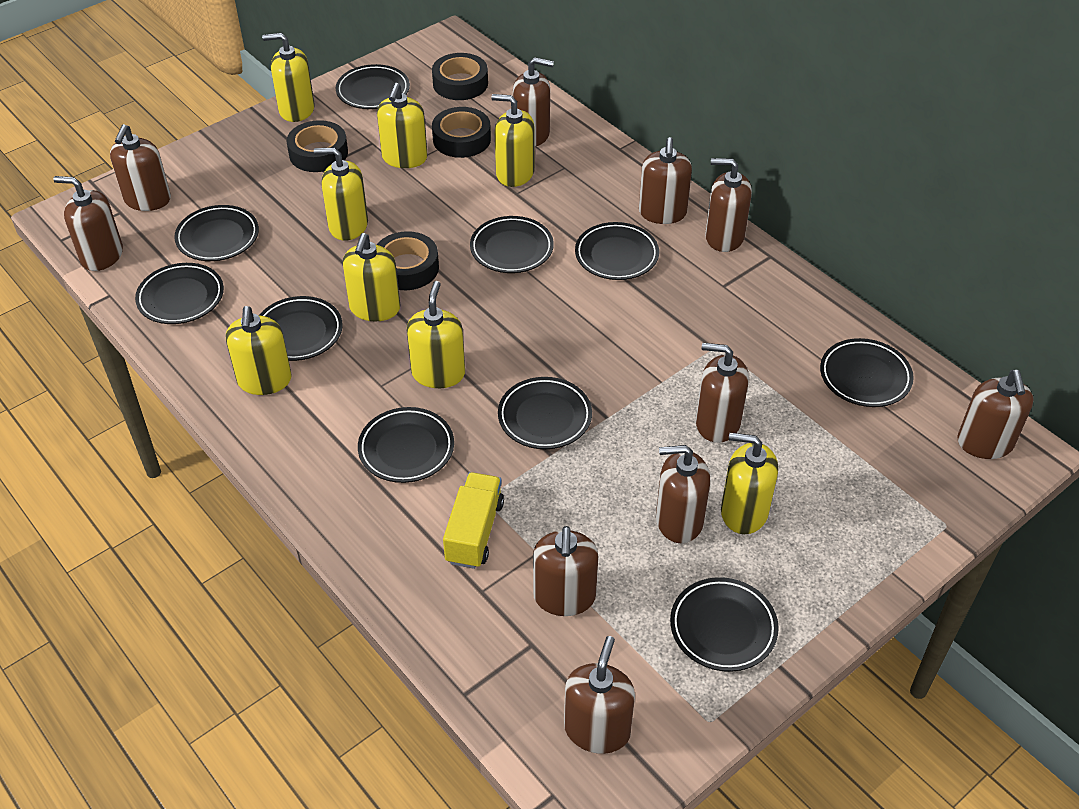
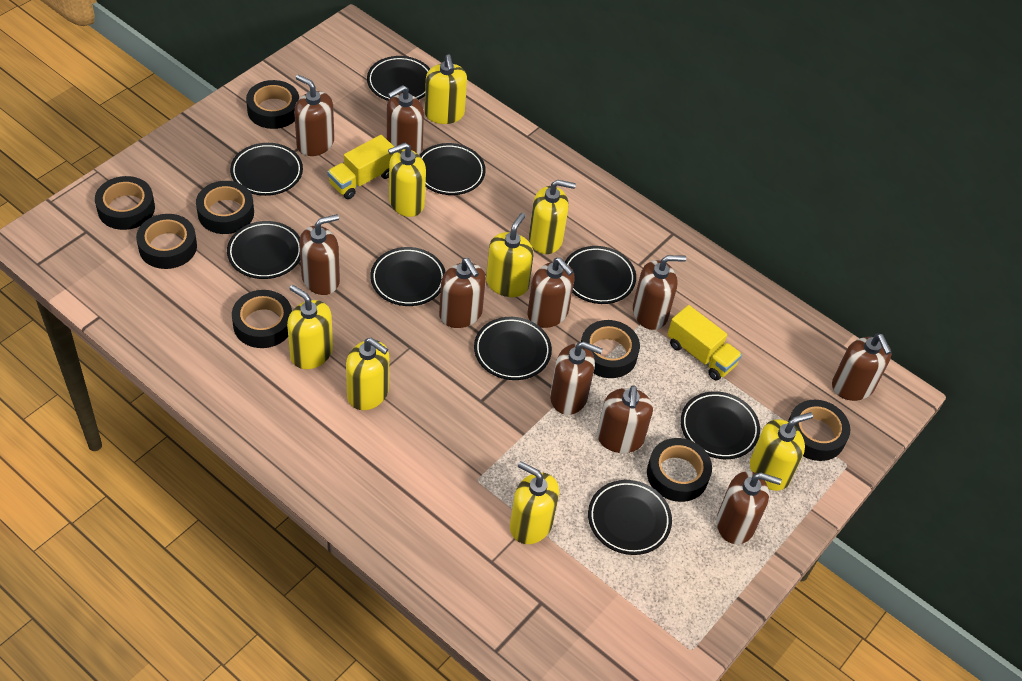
black plate: 10 -> 9
black tape: 4 -> 8
yellow truck: 1 -> 2

